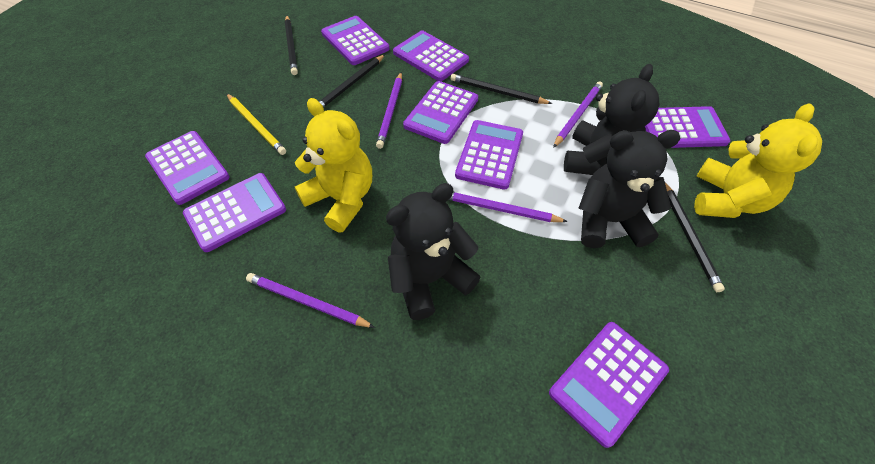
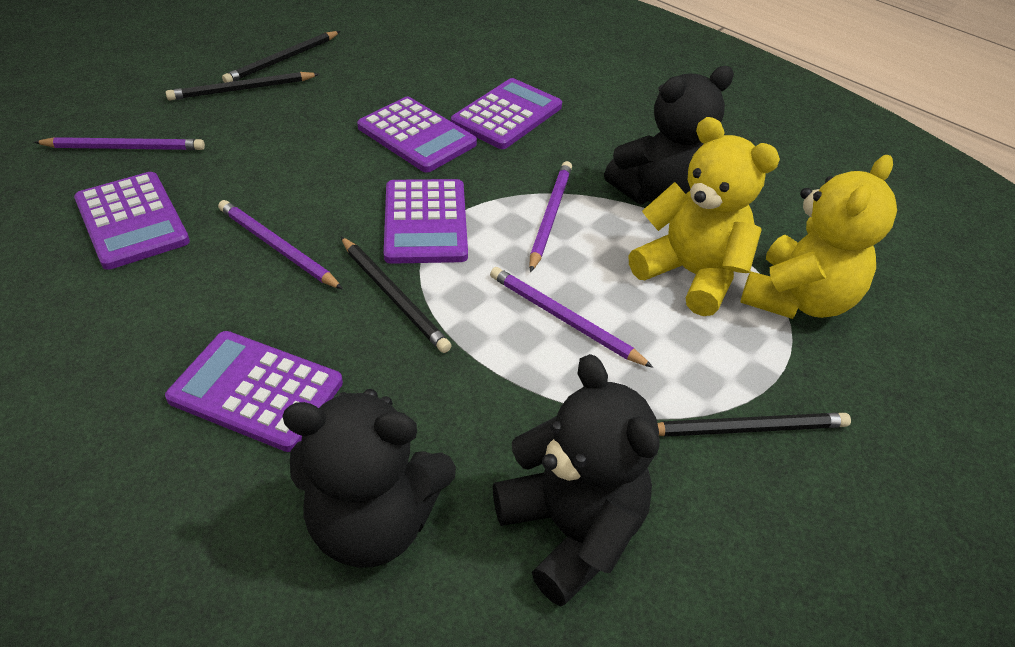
purple calculator: 8 -> 5
yellow pencil: 1 -> 0

